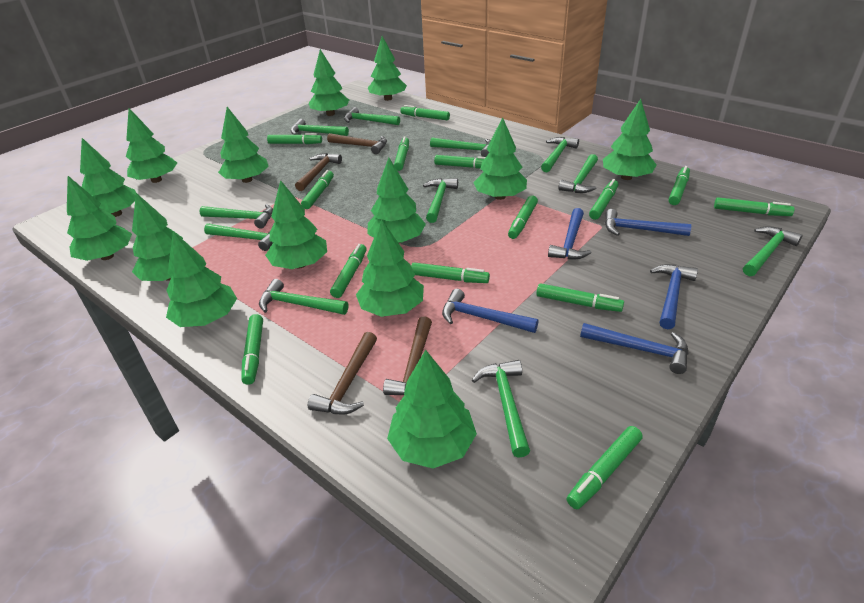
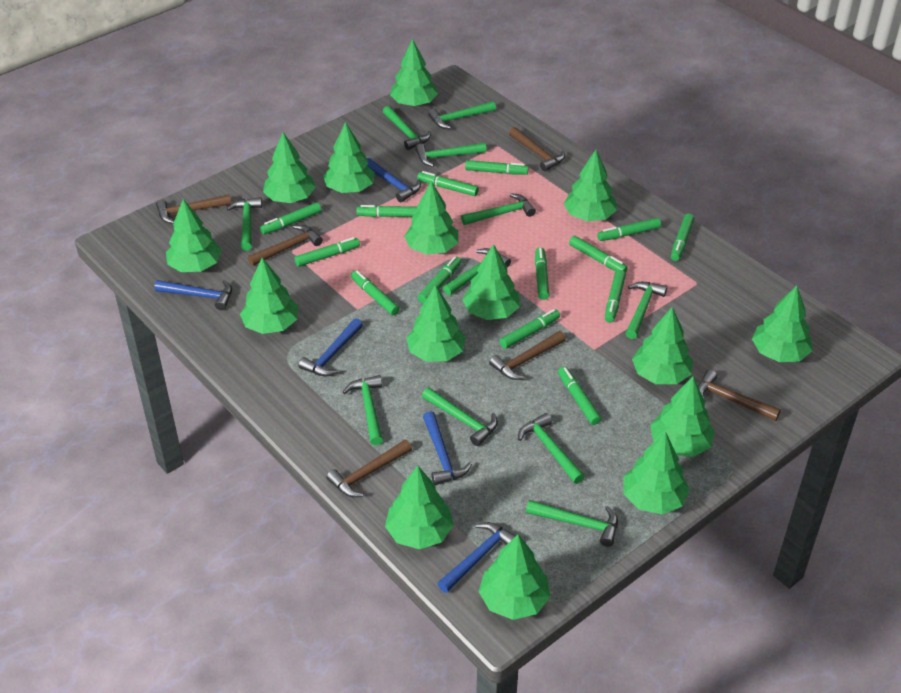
brown hammer: 4 -> 6
green tree: 14 -> 15

